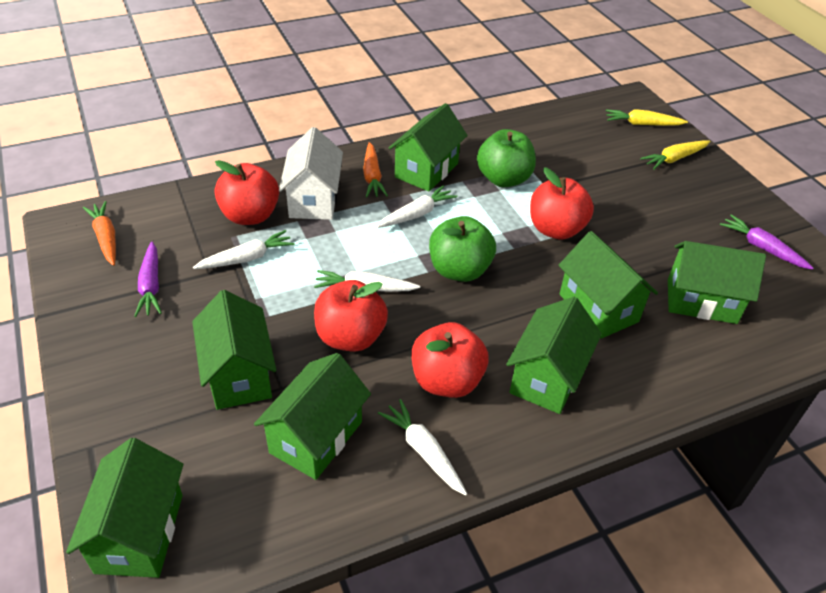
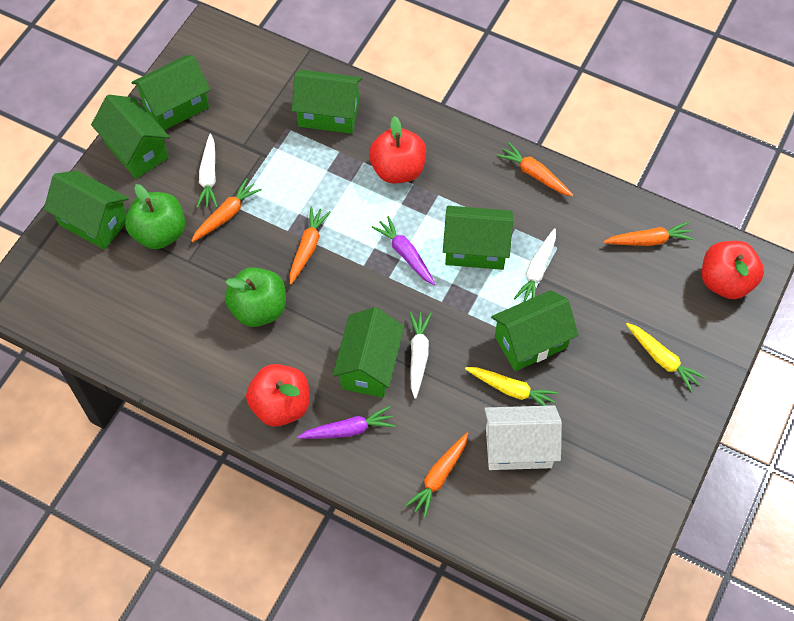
orange carrot: 2 -> 5
red apple: 4 -> 3
white carrot: 4 -> 3

